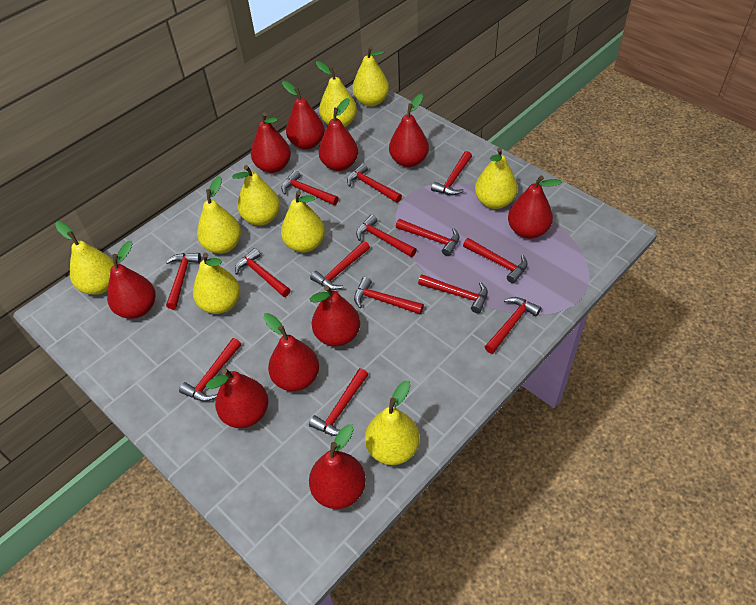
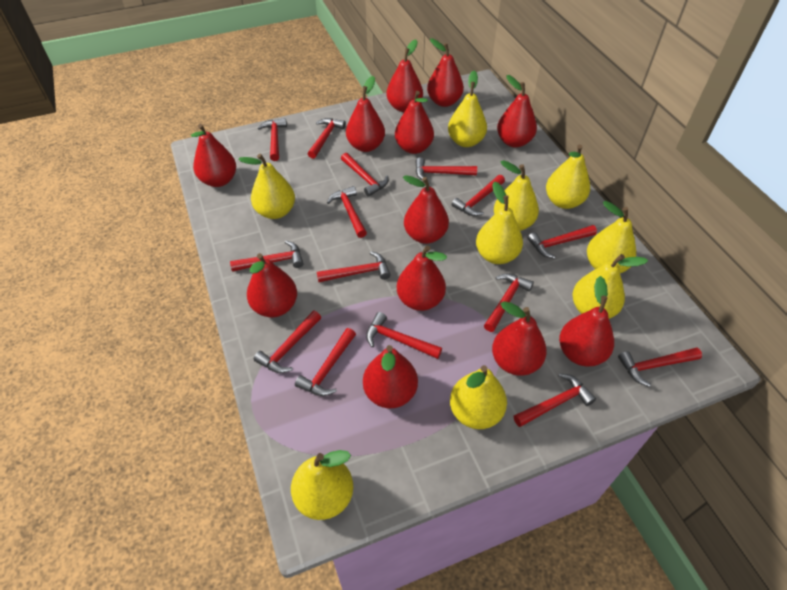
red hammer: 14 -> 15
red pear: 10 -> 12

